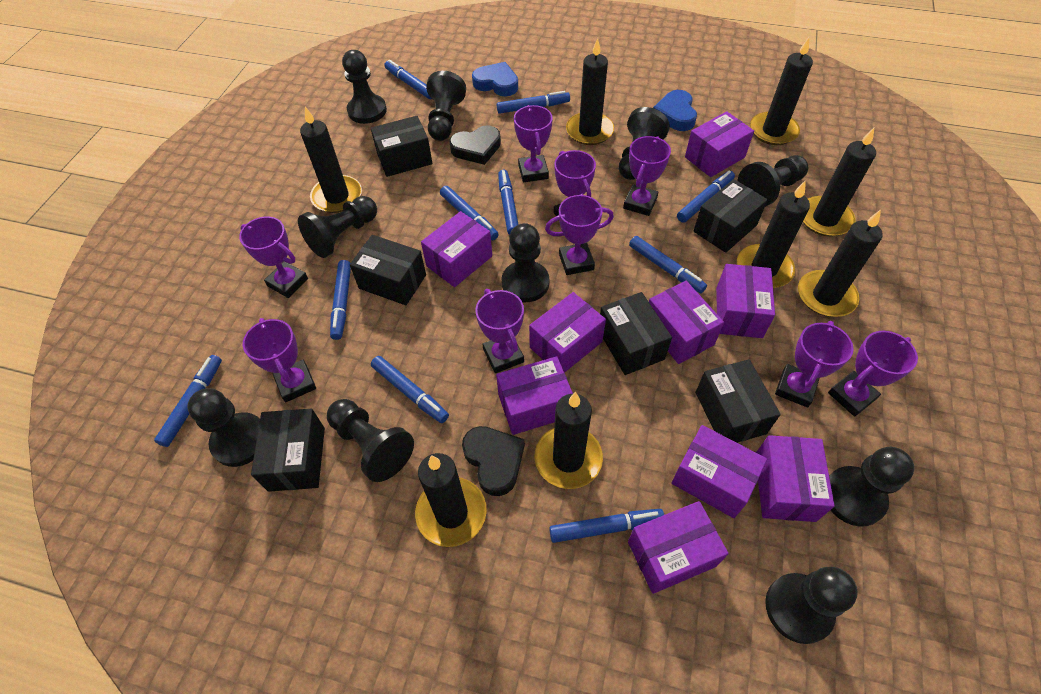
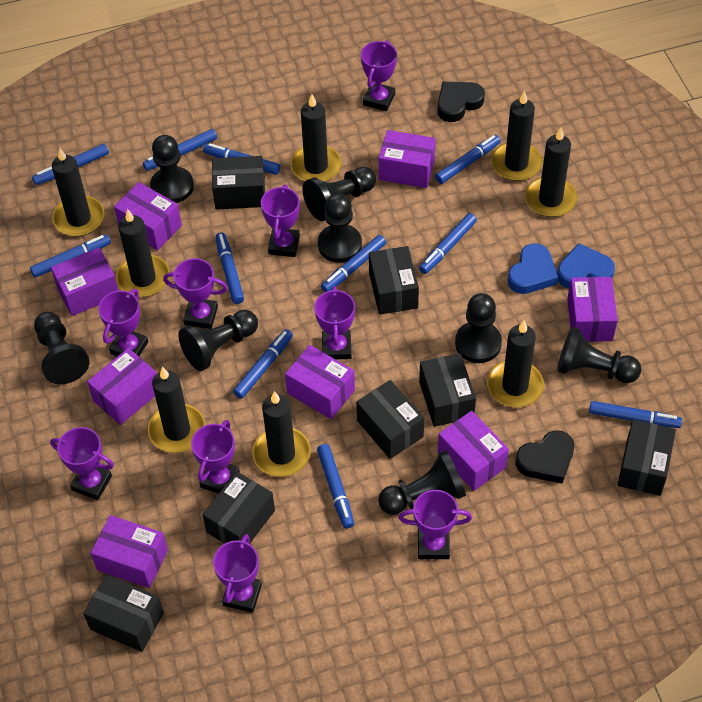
black box: 6 -> 7
black pawn: 10 -> 8
blue marker: 10 -> 11
purple box: 9 -> 8

